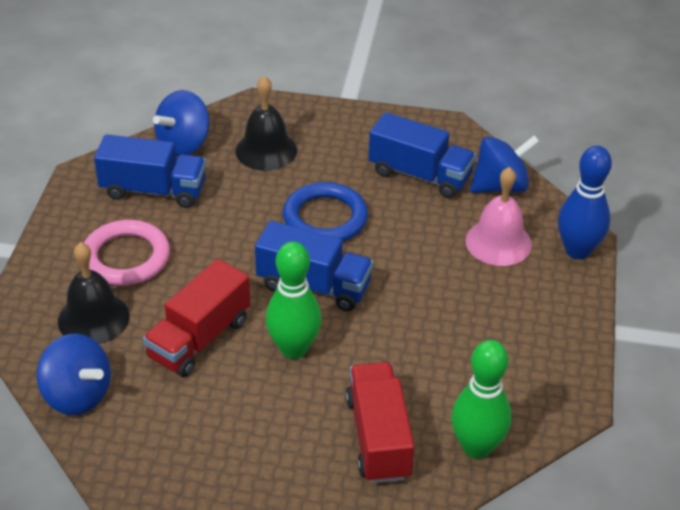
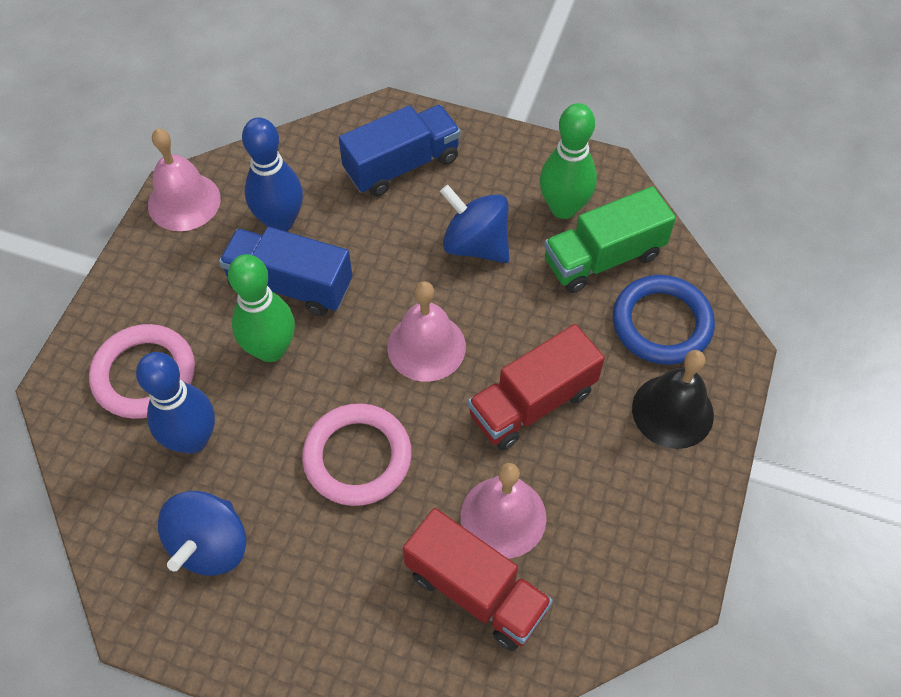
black bell: 2 -> 1
blue bowling pin: 1 -> 2
blue spinning top: 3 -> 2
blue truck: 3 -> 2
green truck: 0 -> 1
pink bell: 1 -> 3
pink ring: 1 -> 2

